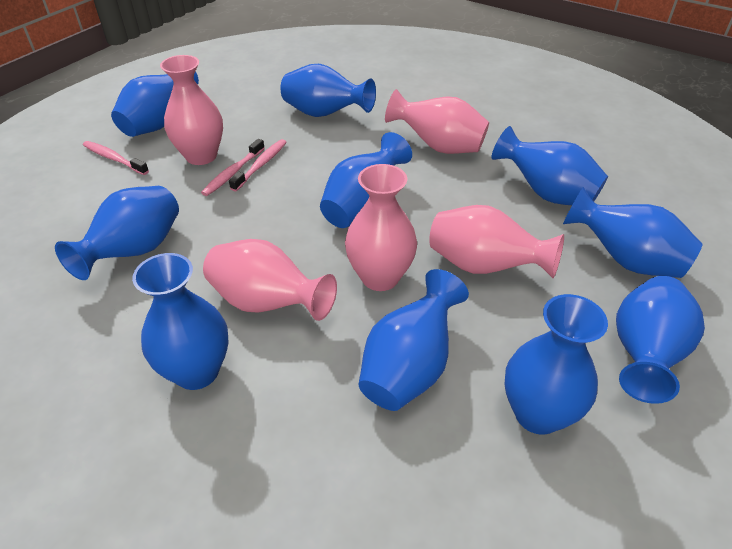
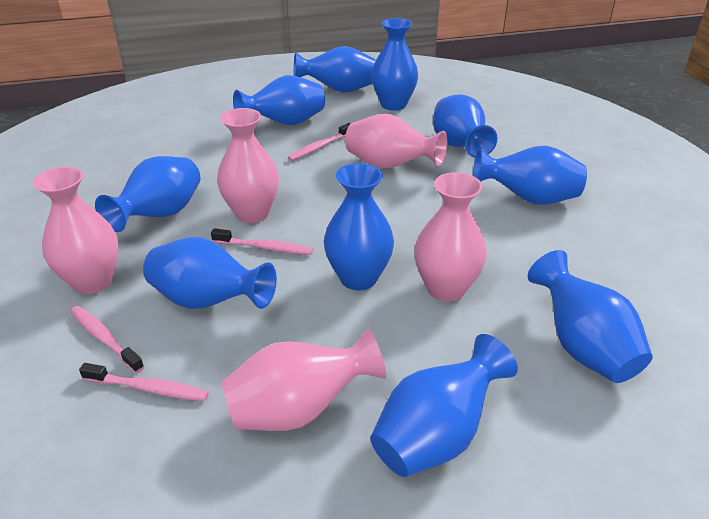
pink toothbrush: 3 -> 4

